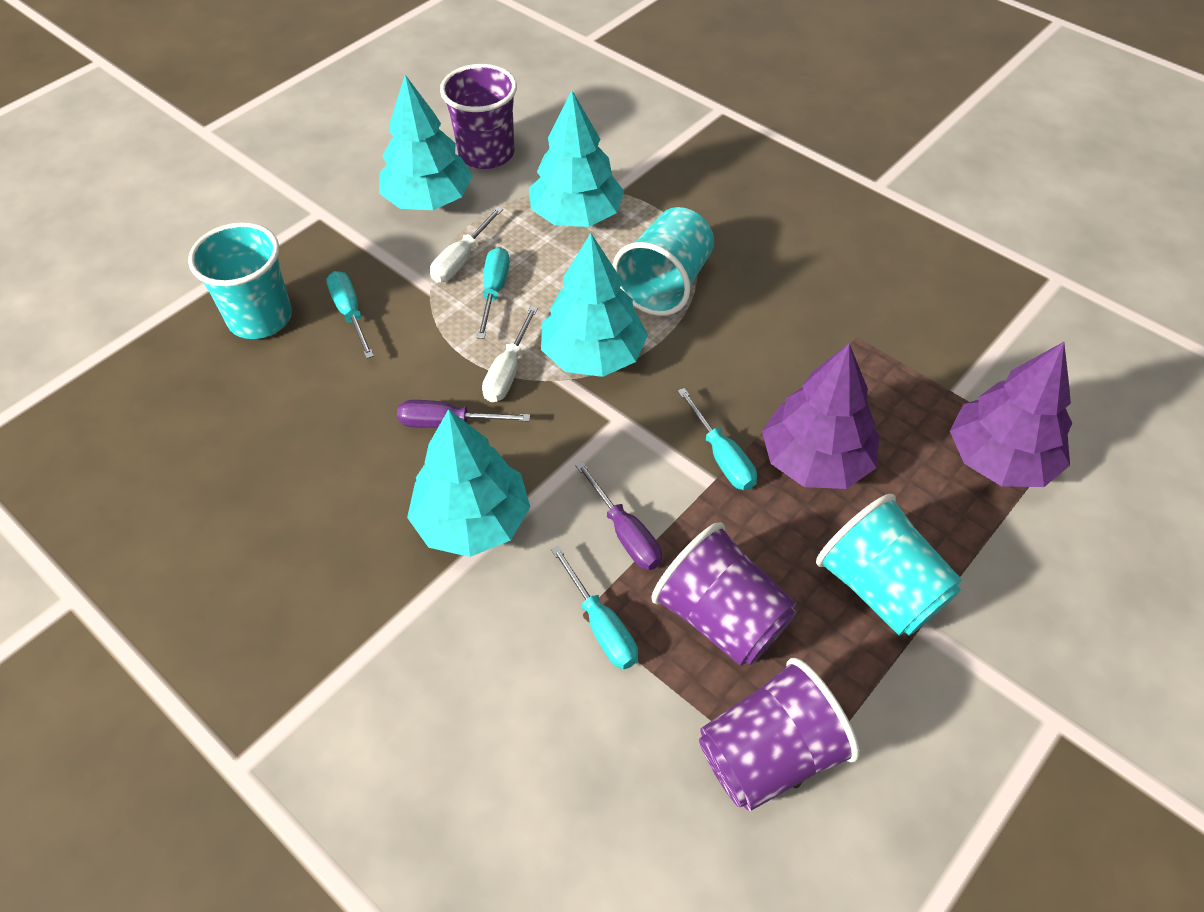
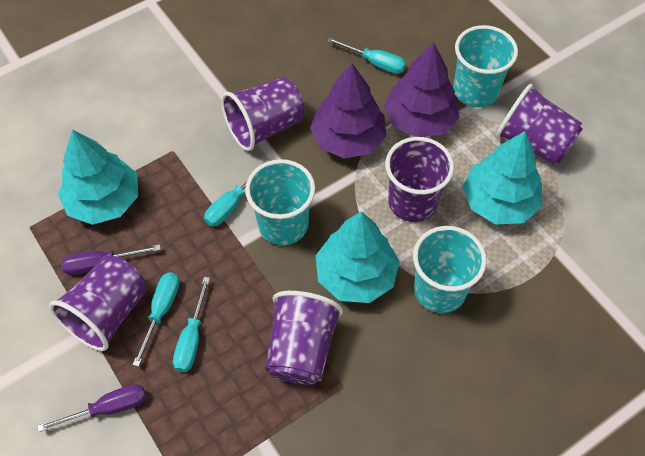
purple cup: 3 -> 5
turquoise tree: 4 -> 3
white screwdriver: 2 -> 0

